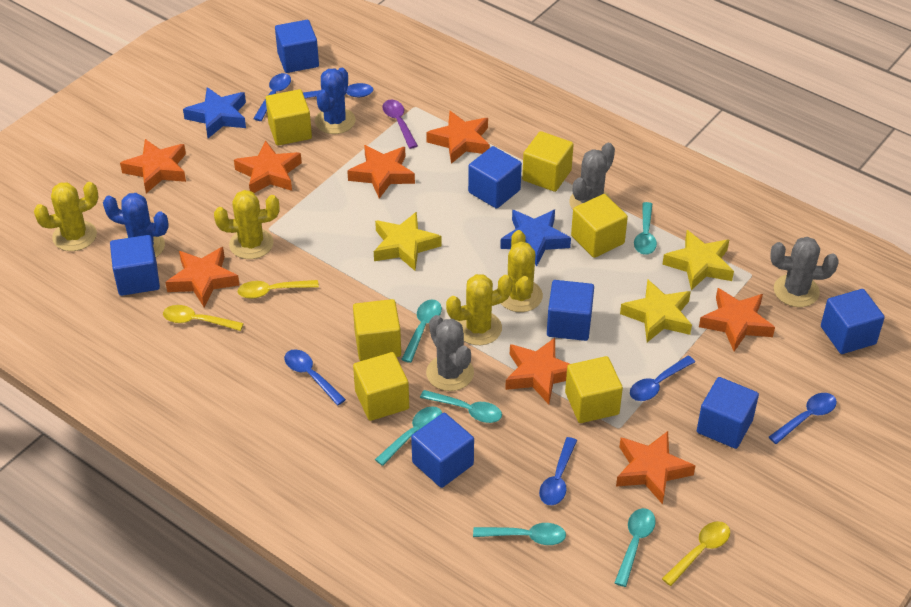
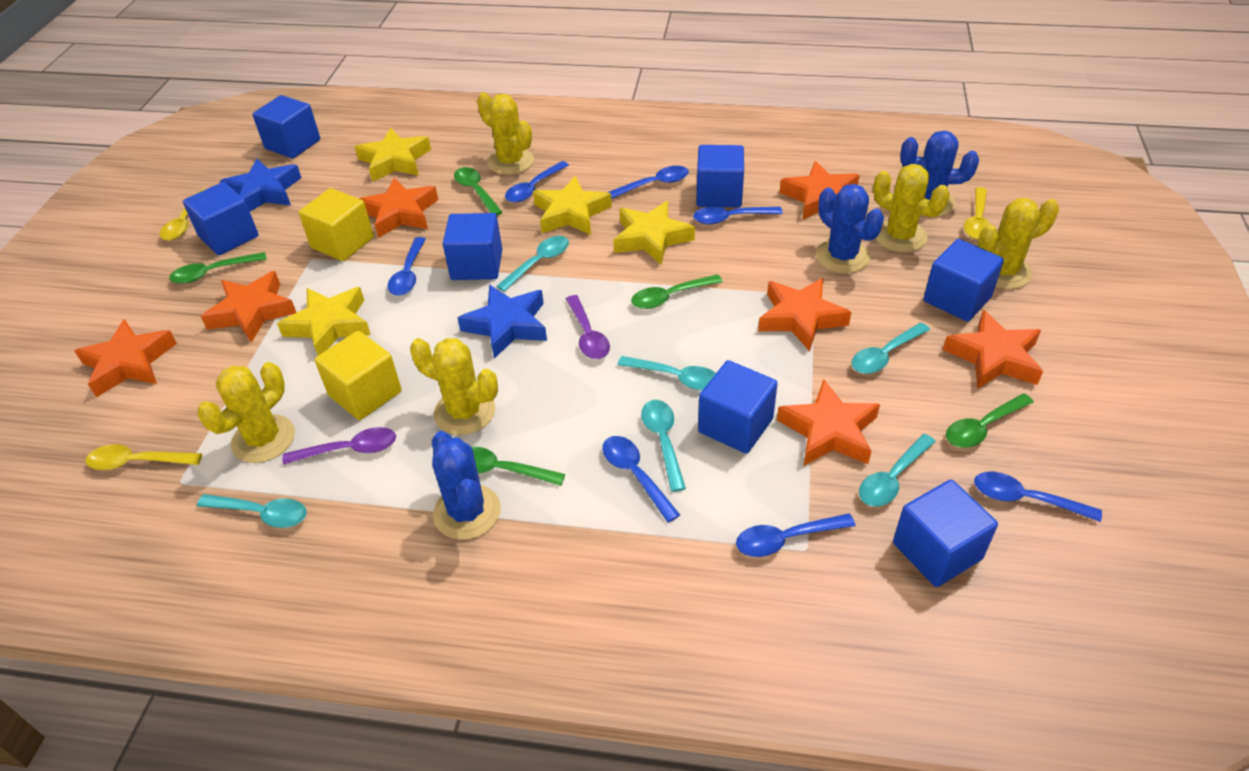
blue cactus: 2 -> 3
blue spoon: 6 -> 7
green spoon: 0 -> 5
grey cactus: 3 -> 0
orange star: 8 -> 7
purple spoon: 1 -> 2
yellow cactus: 4 -> 5
yellow cube: 6 -> 2
yellow star: 3 -> 4

